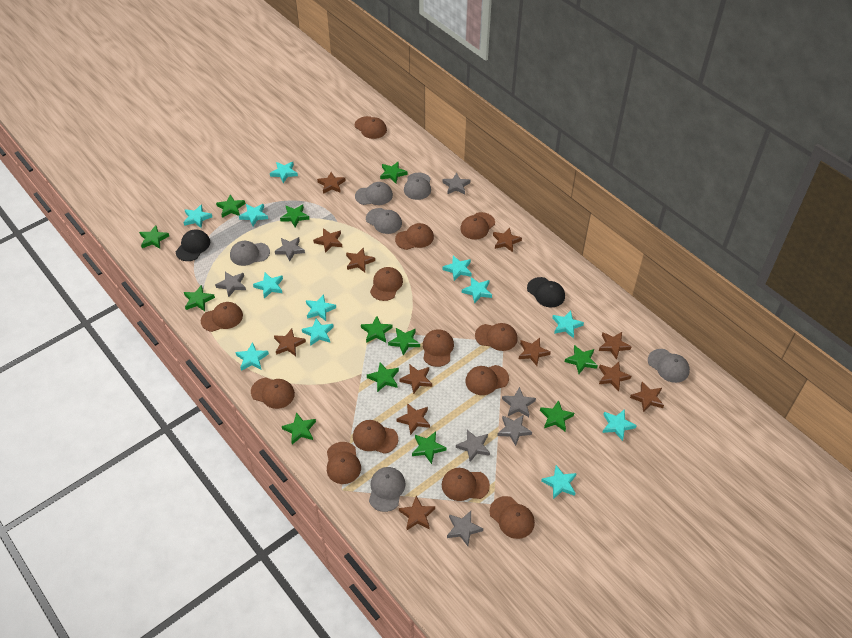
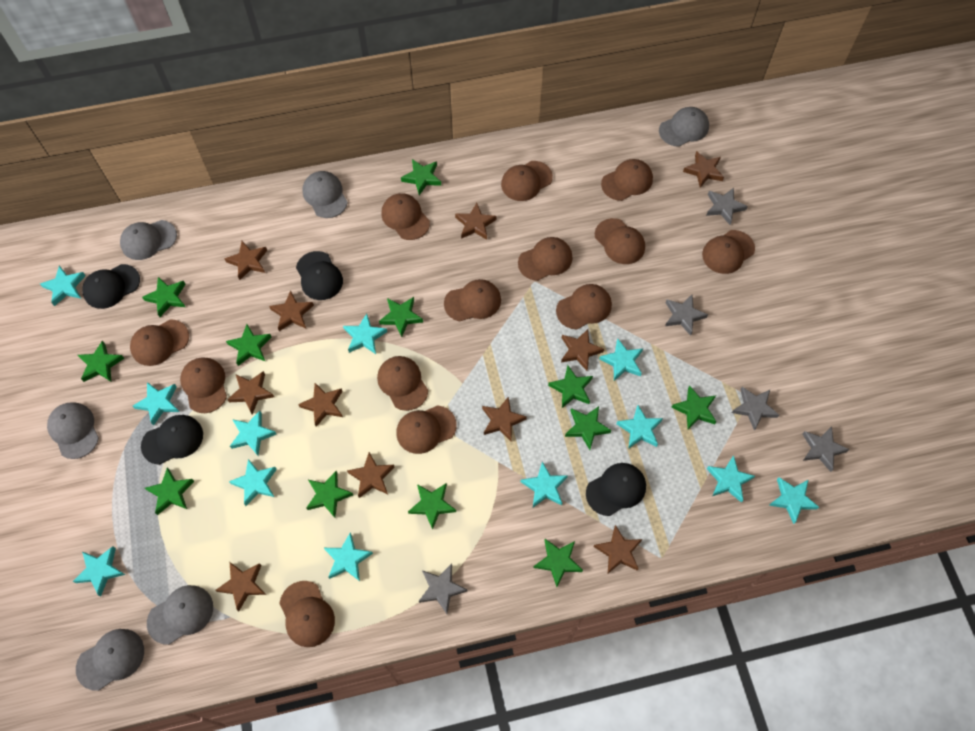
black cap: 2 -> 4
brown star: 12 -> 11
grey star: 7 -> 5

